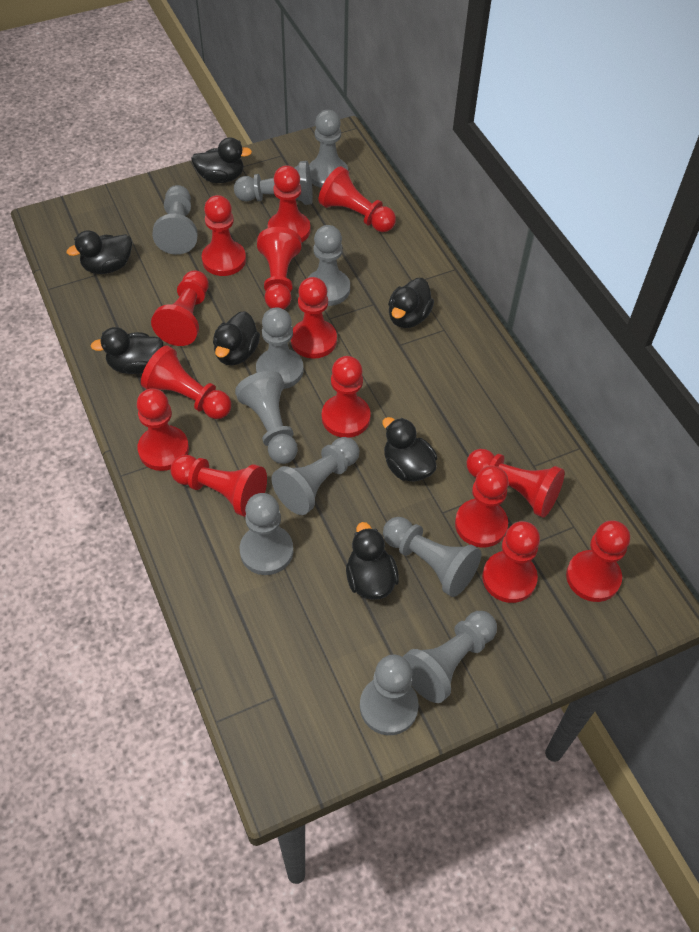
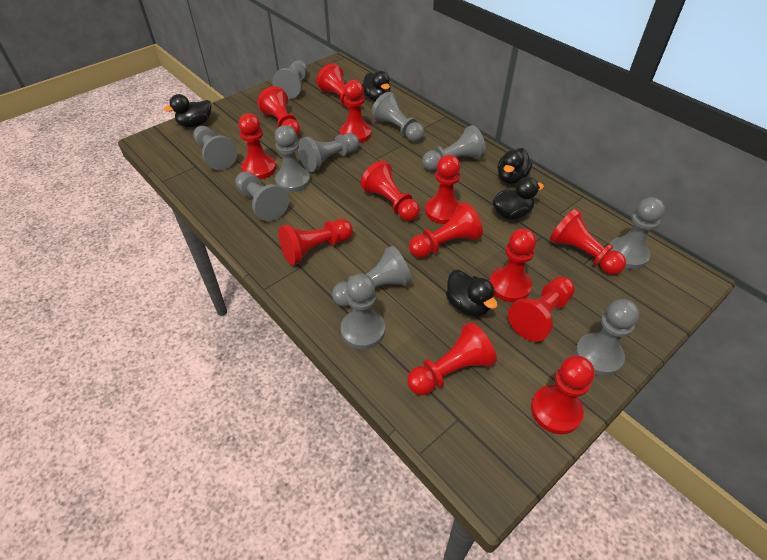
black duck: 7 -> 5
red pawn: 14 -> 13

